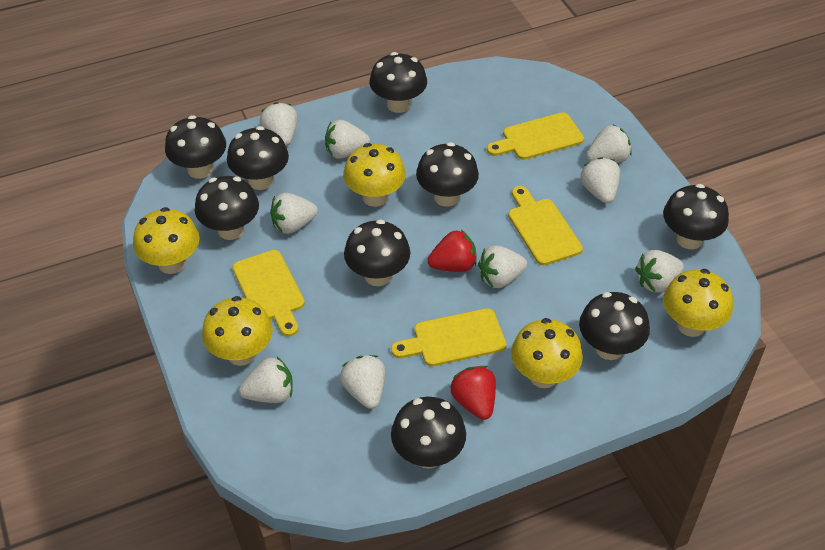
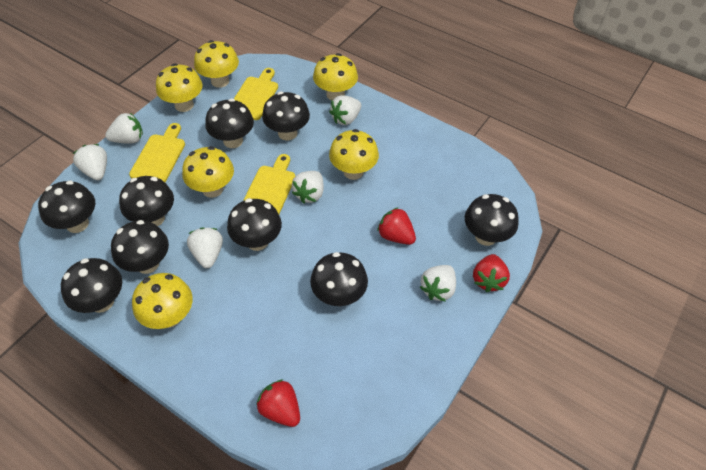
red strawberry: 2 -> 3
white strawberry: 9 -> 6
yellow cutting board: 4 -> 3
yellow mushroom: 5 -> 6

